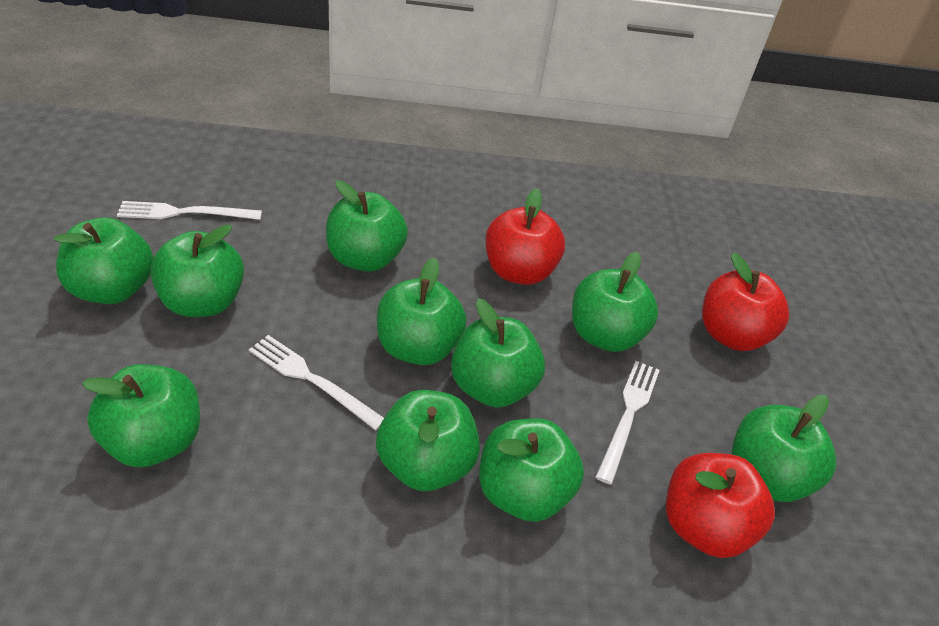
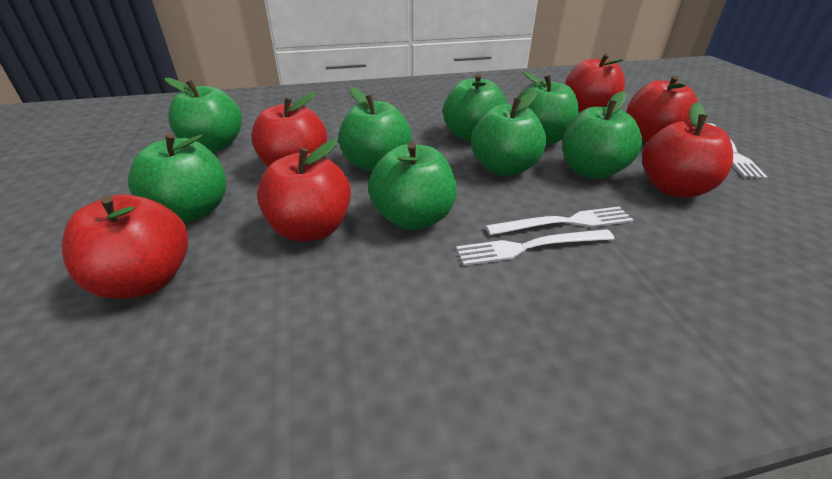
green apple: 10 -> 8
red apple: 3 -> 6

